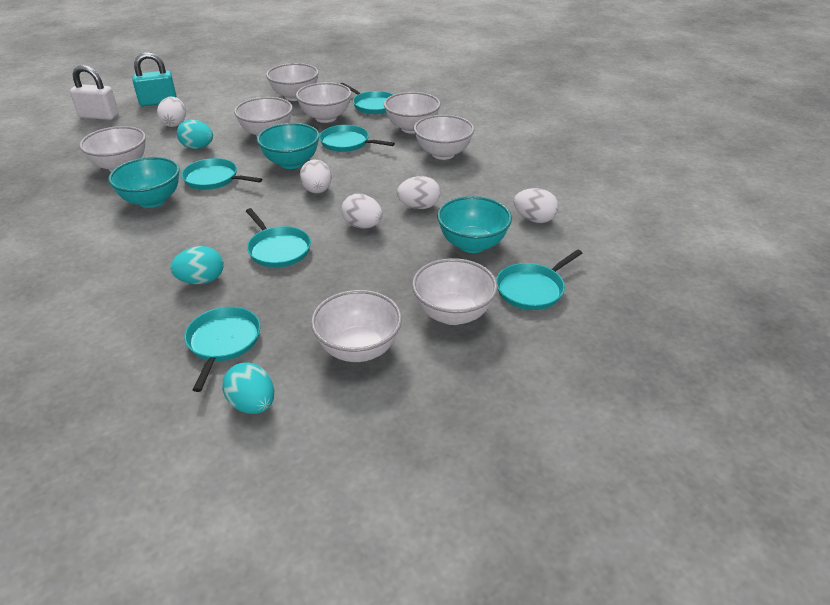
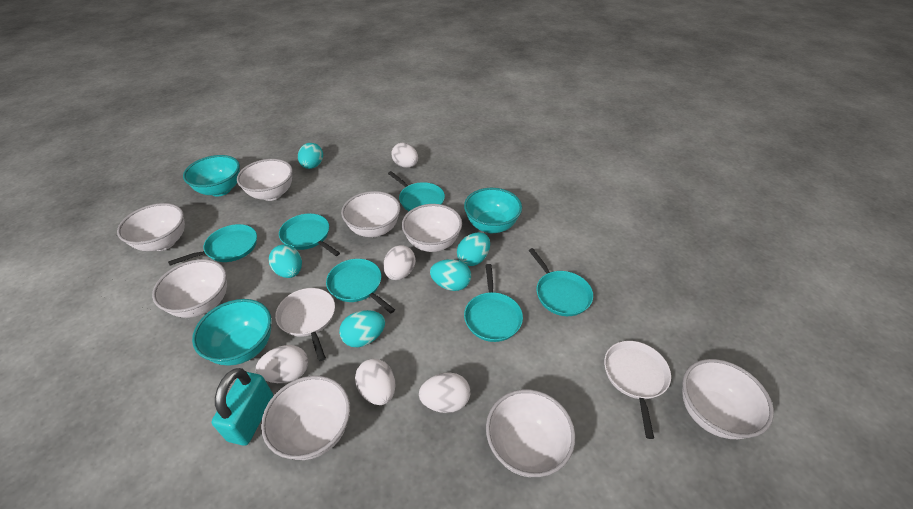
turquoise egg: 3 -> 5
white padlock: 1 -> 0
white pan: 0 -> 2

